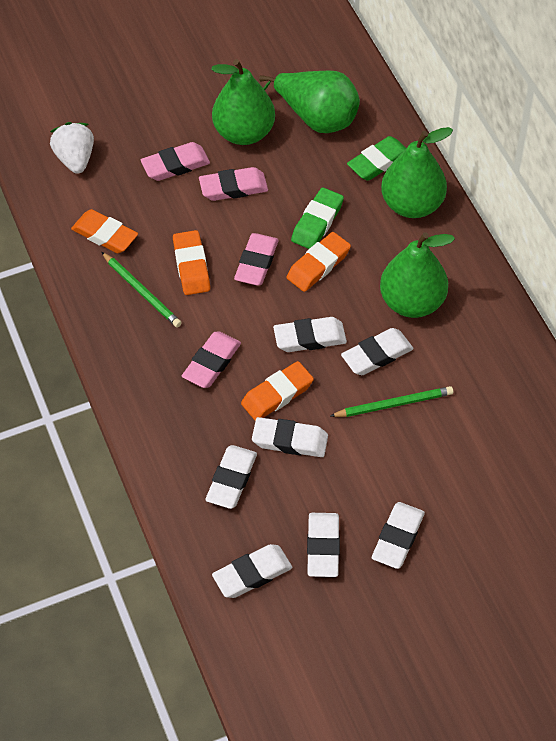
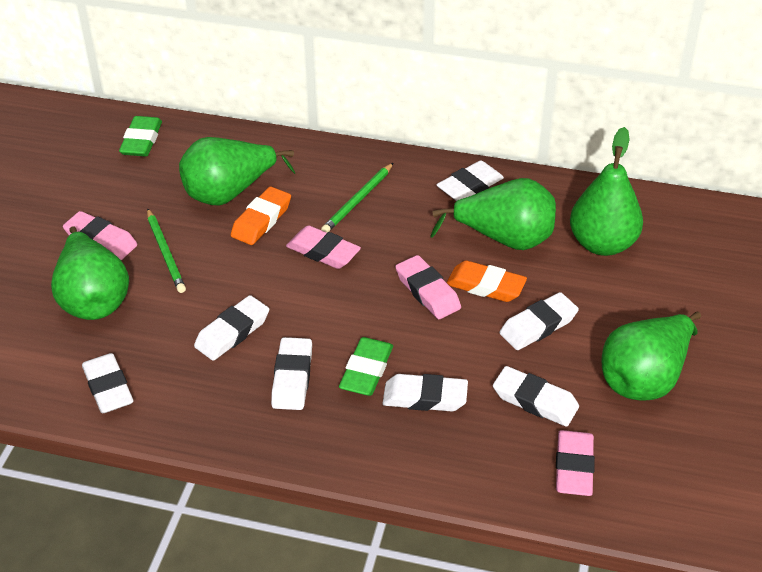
green pear: 4 -> 5
orange eraser: 4 -> 2
white strawberry: 1 -> 0

